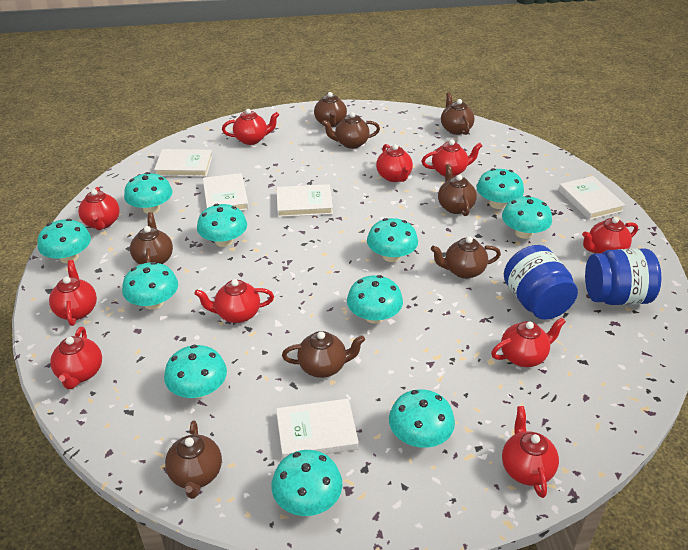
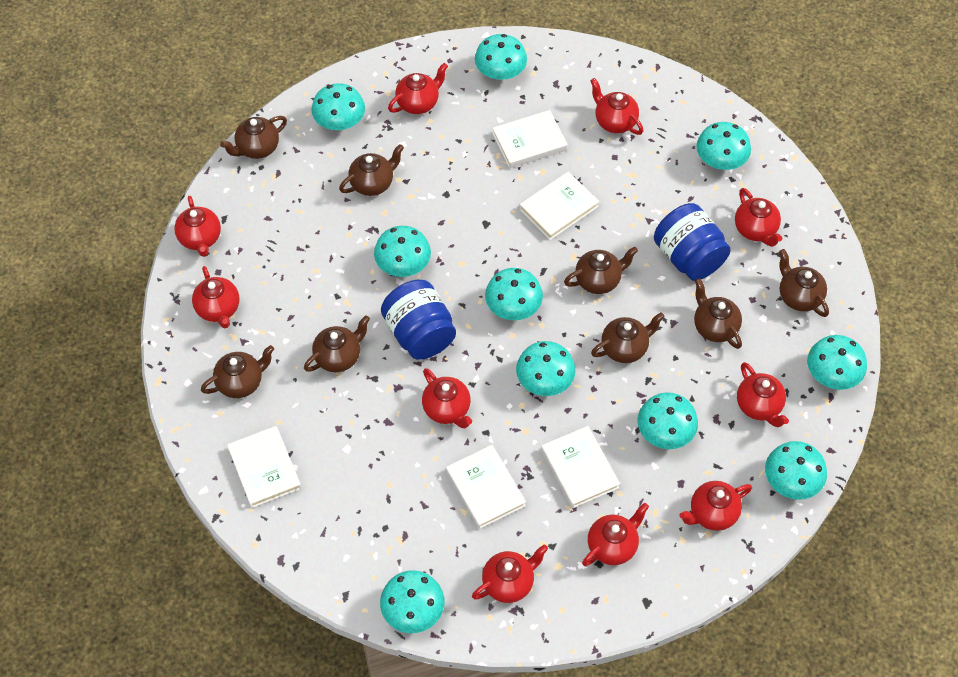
turquoise mushroom: 11 -> 10

